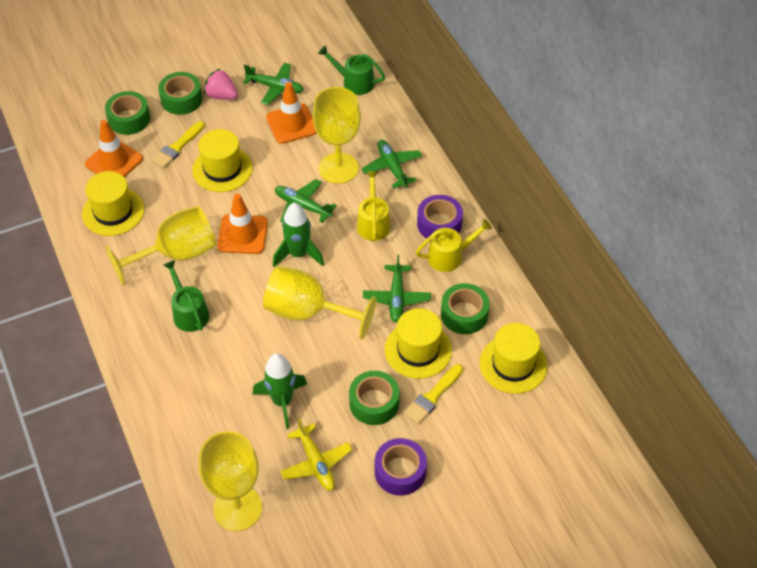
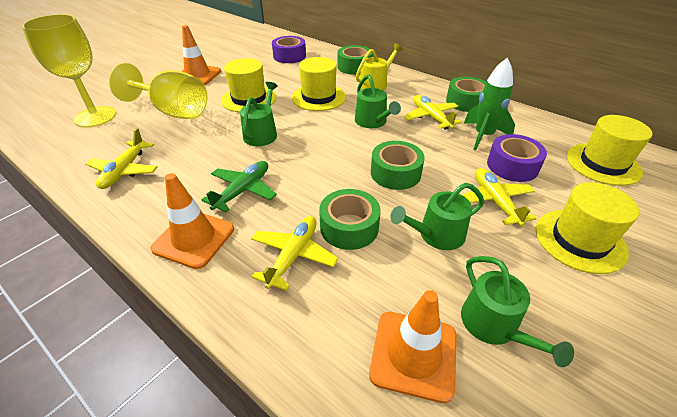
green plane: 4 -> 1
green rocket: 2 -> 1
green watering can: 2 -> 4
pink strawberry: 1 -> 0
yellow brush: 2 -> 0
yellow goblet: 4 -> 2
yellow plane: 1 -> 4
yellow watering can: 2 -> 1

